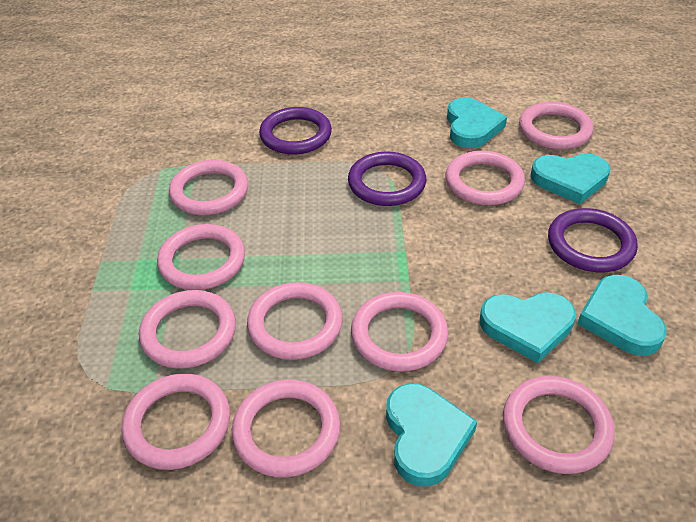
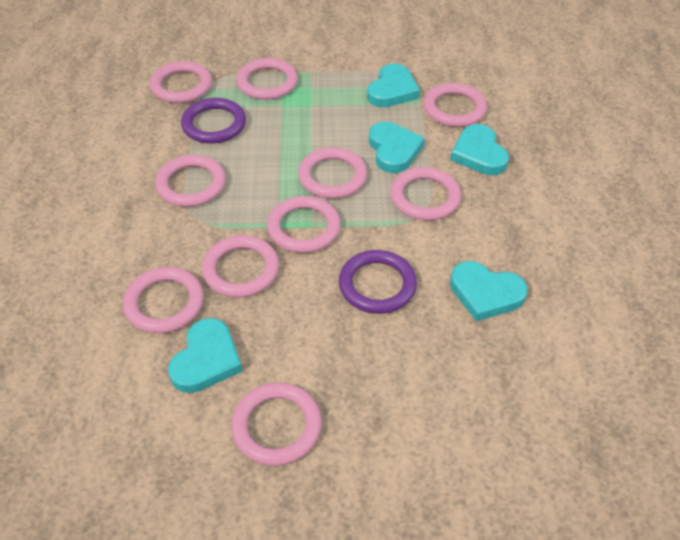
purple ring: 3 -> 2

